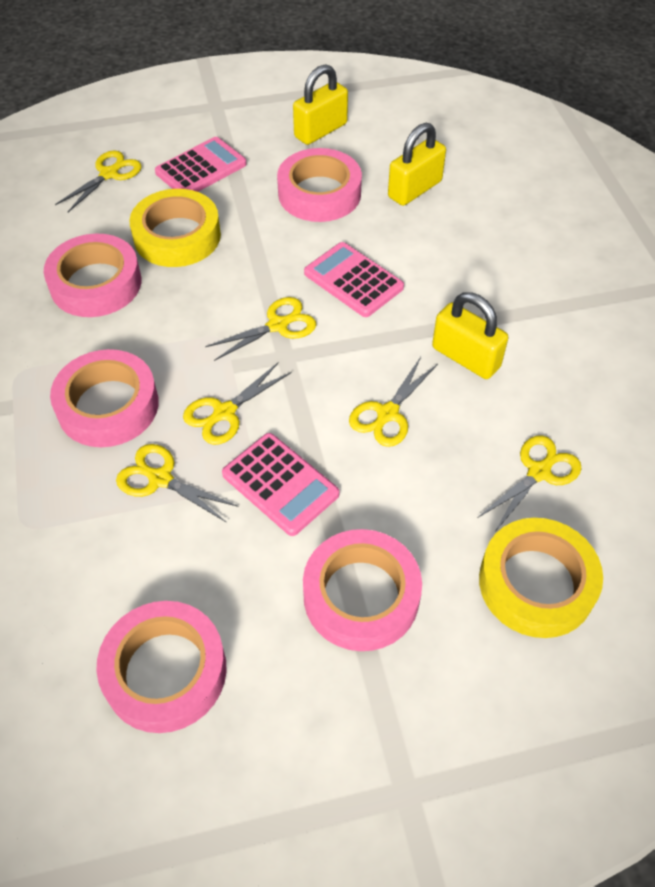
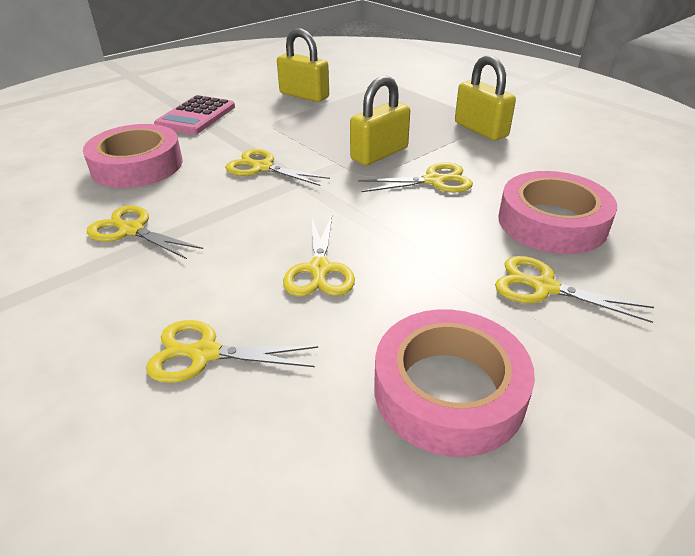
pink calculator: 3 -> 1
pink tape: 5 -> 3
yellow tape: 2 -> 0

